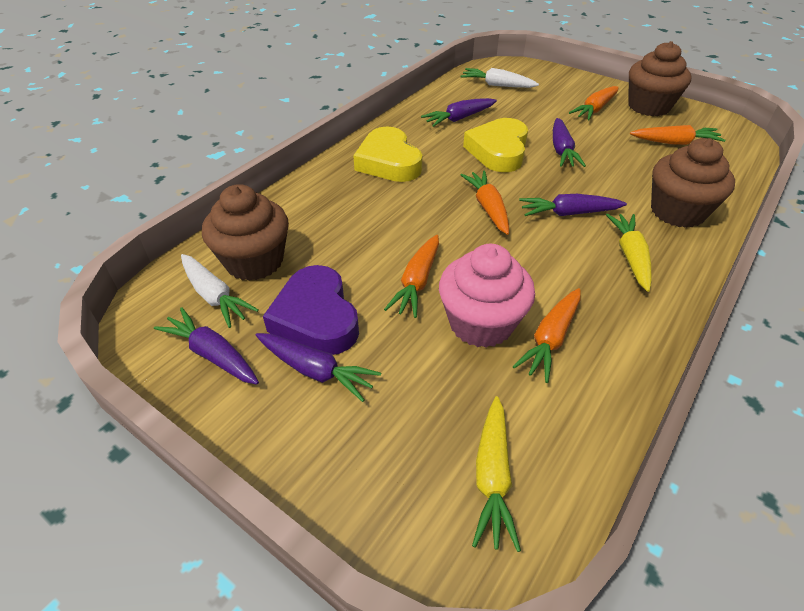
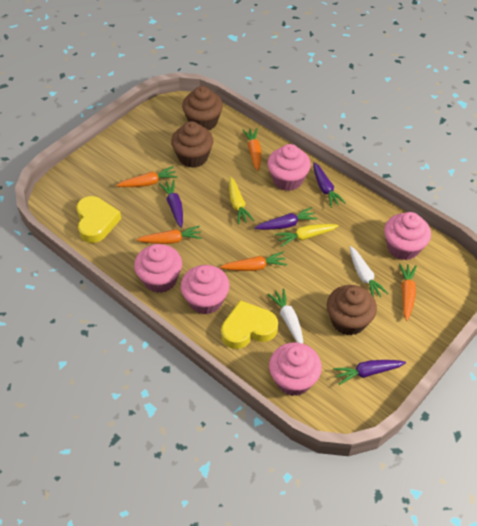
pink cupcake: 1 -> 5
purple carrot: 5 -> 4
purple heart: 1 -> 0

